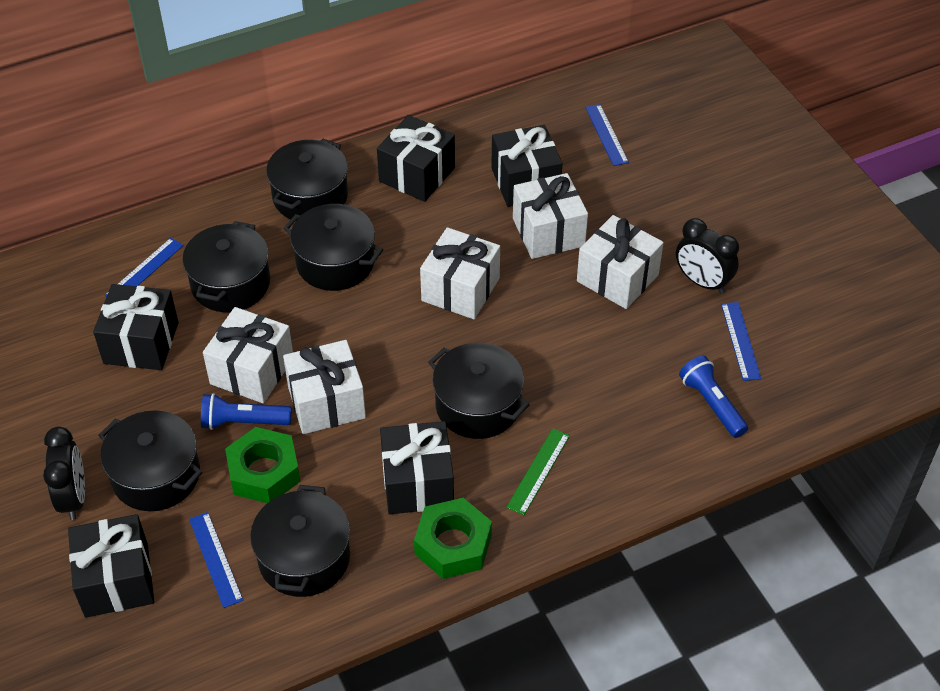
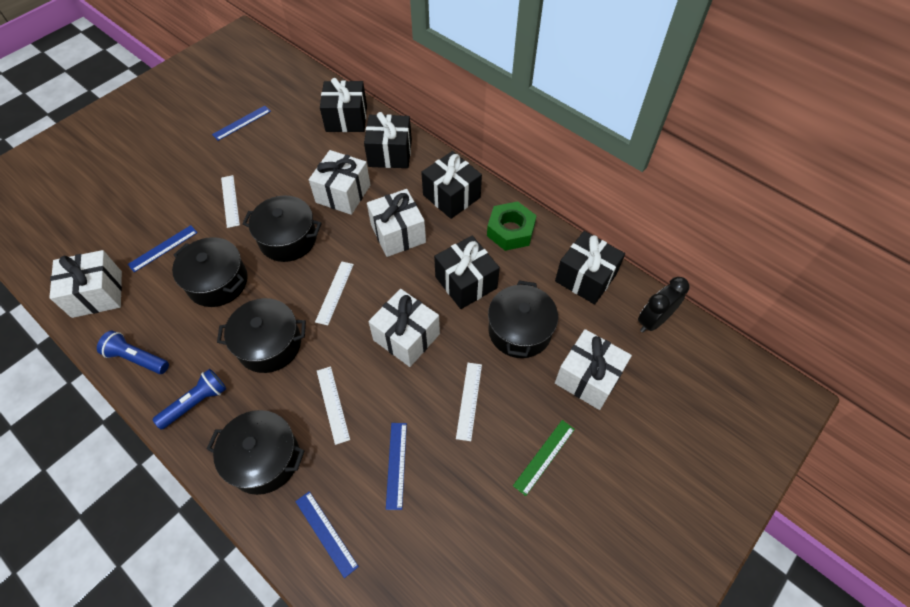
black clock: 2 -> 1
black pot: 6 -> 5
green nut: 2 -> 1
white ruler: 0 -> 4

